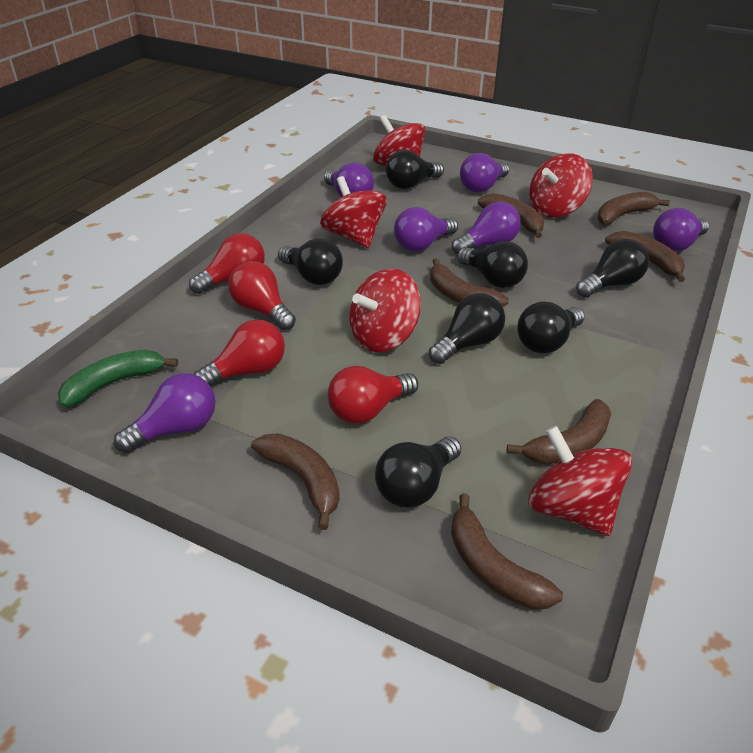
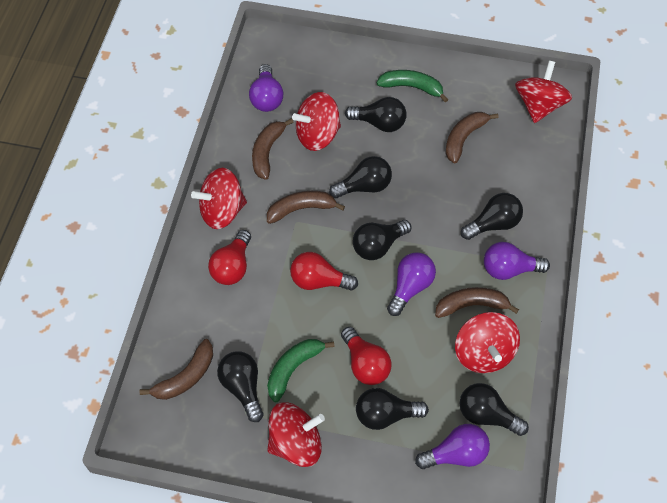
brown banana: 7 -> 5
green banana: 1 -> 2
purple light bulb: 6 -> 4
red light bulb: 4 -> 3

